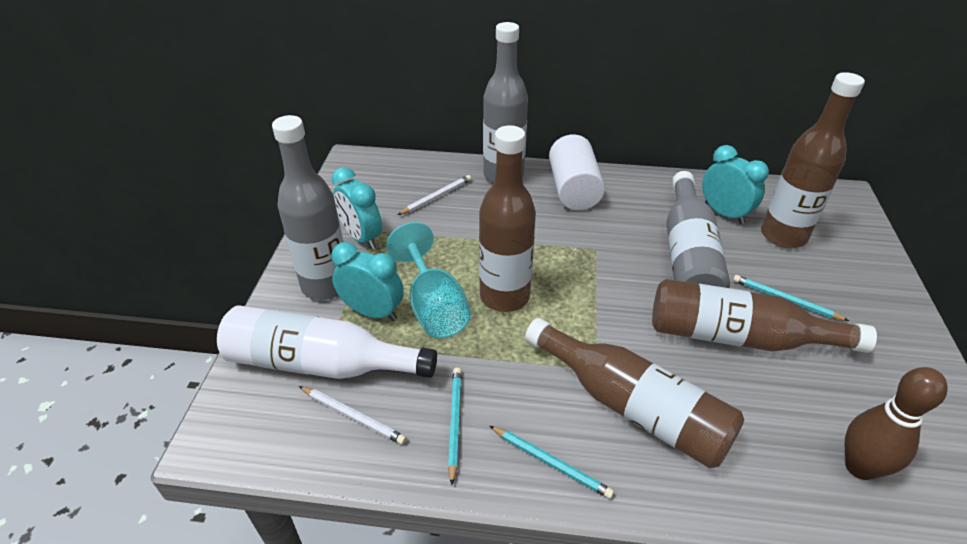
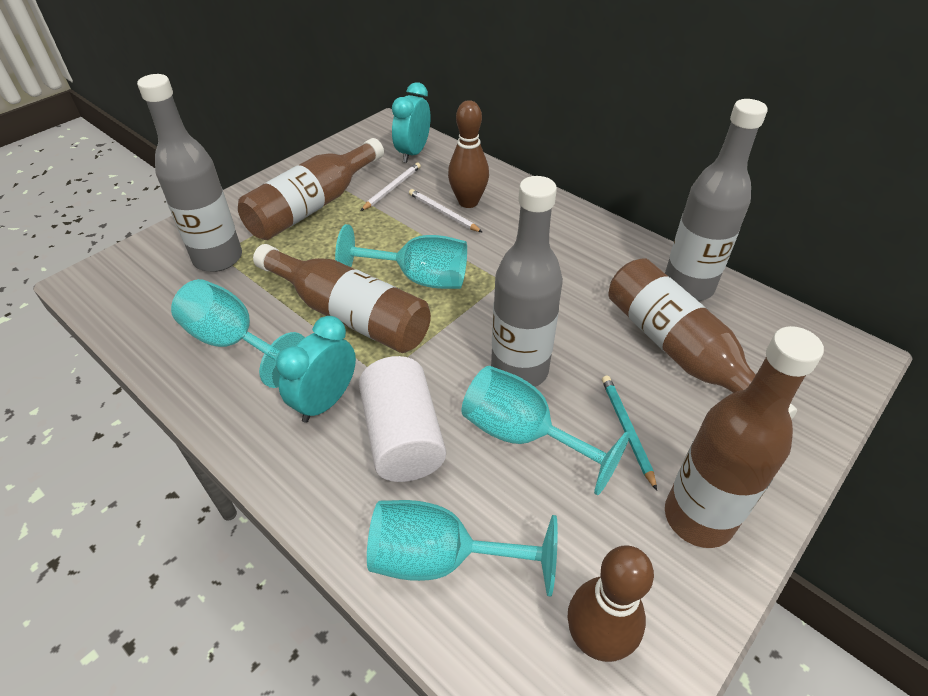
brown bowling pin: 1 -> 2
turquoise clock: 3 -> 2
turquoise goblet: 1 -> 4
turquoise pencil: 3 -> 1
white bottle: 1 -> 0

